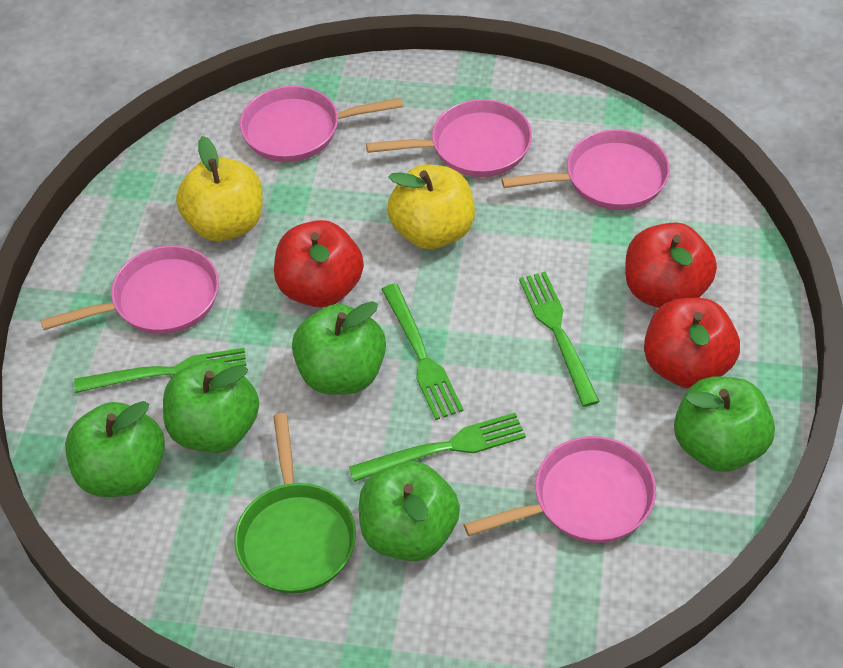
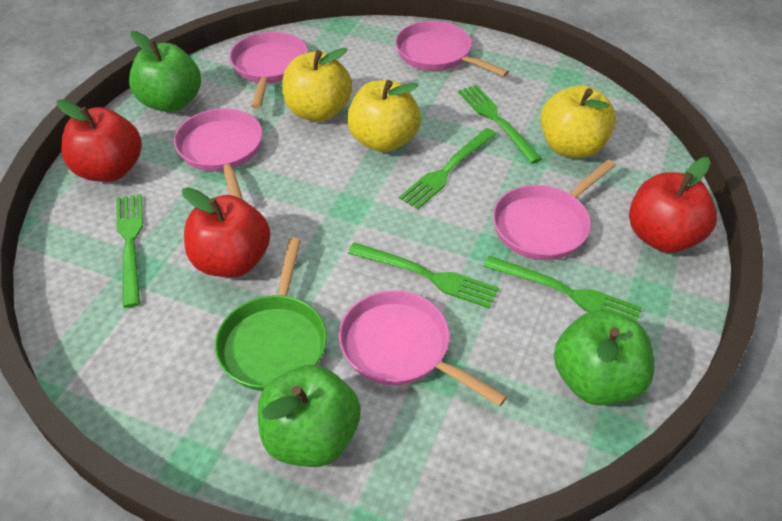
green apple: 5 -> 3
green fork: 4 -> 5
yellow apple: 2 -> 3

